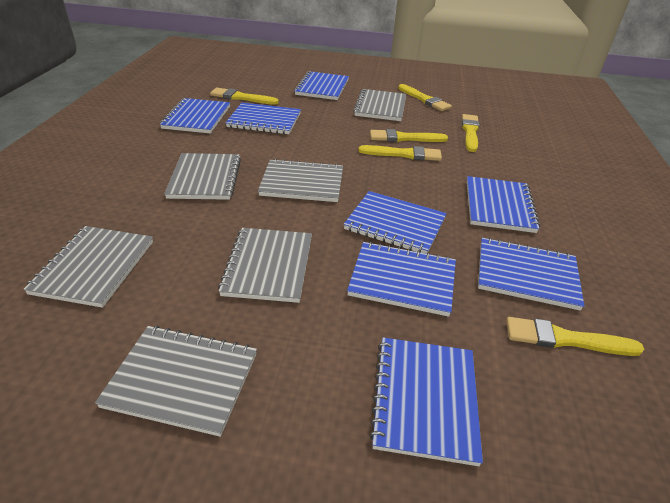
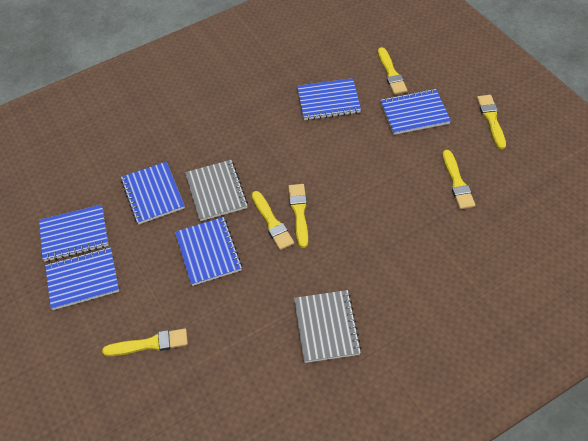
blue notebook: 8 -> 6
grey notebook: 6 -> 2

